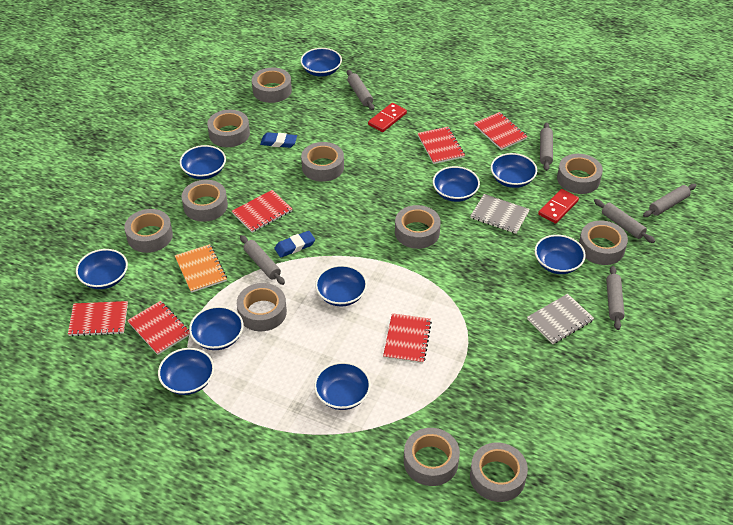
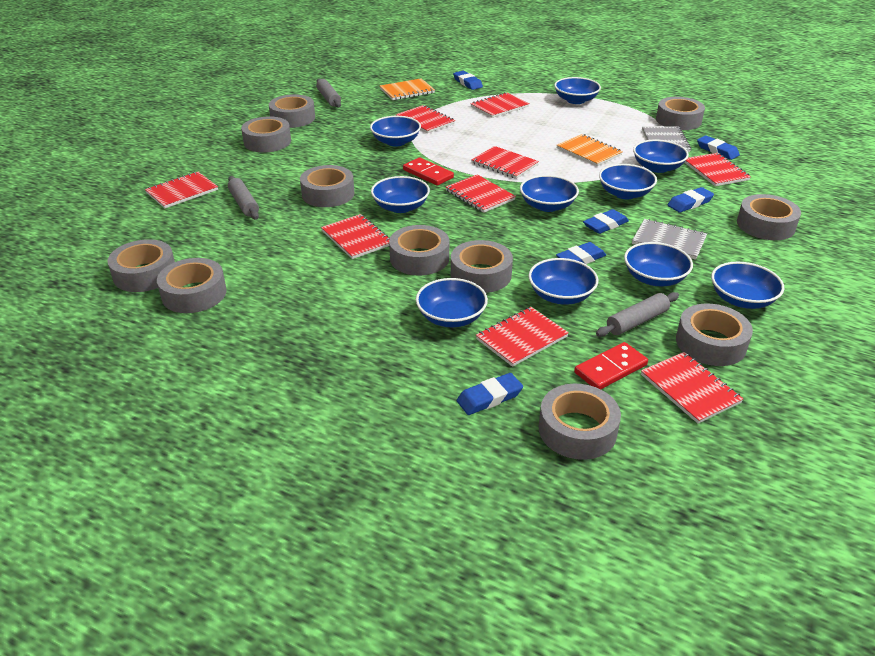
blue eraser: 2 -> 6
grey rolling pin: 6 -> 3
orange notebook: 1 -> 2
red notebook: 6 -> 9

